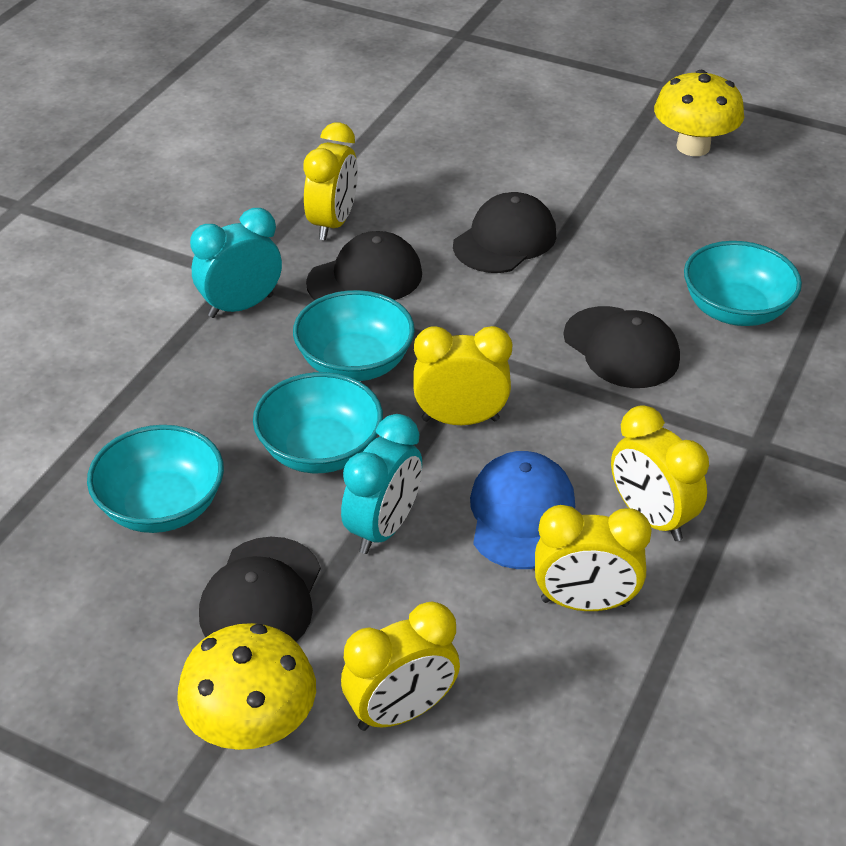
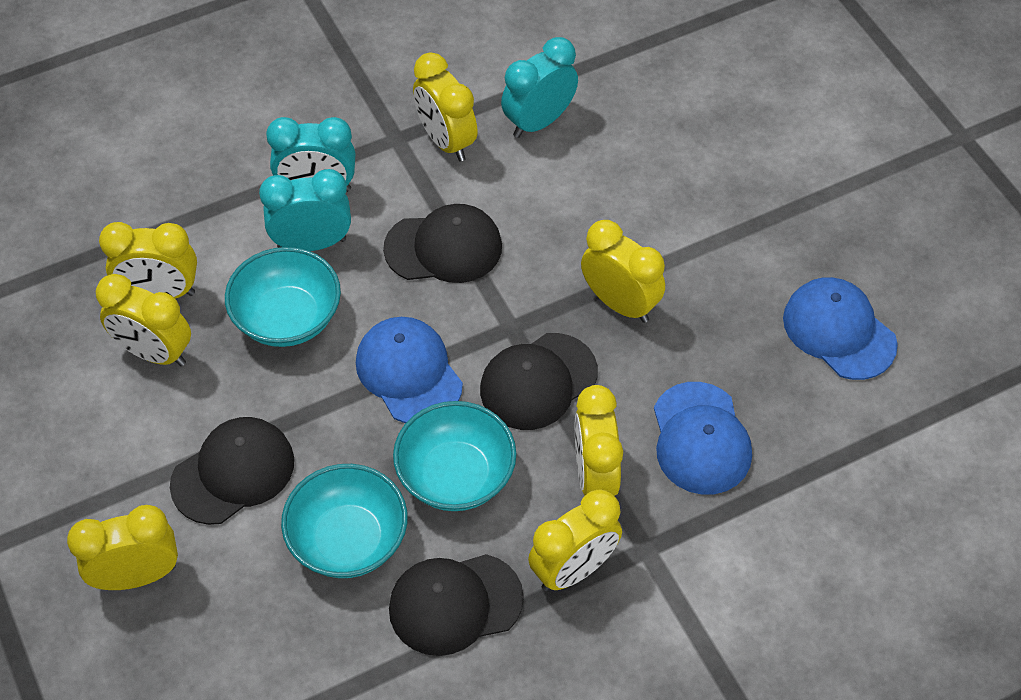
blue cap: 1 -> 3
turquoise bowl: 4 -> 3
turquoise clock: 2 -> 3
yellow clock: 5 -> 7
yellow mushroom: 2 -> 0

